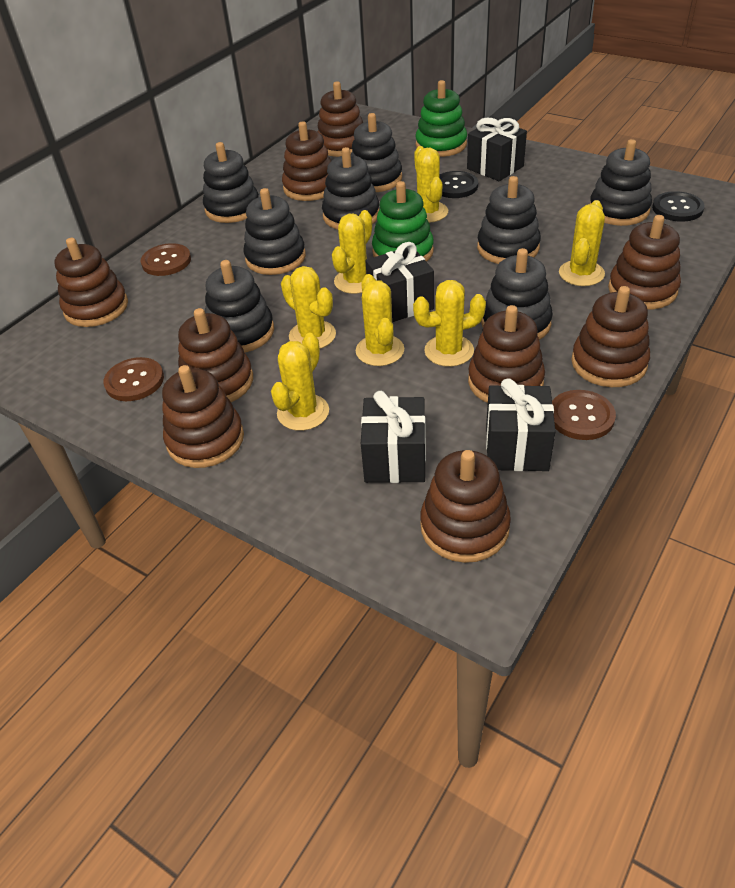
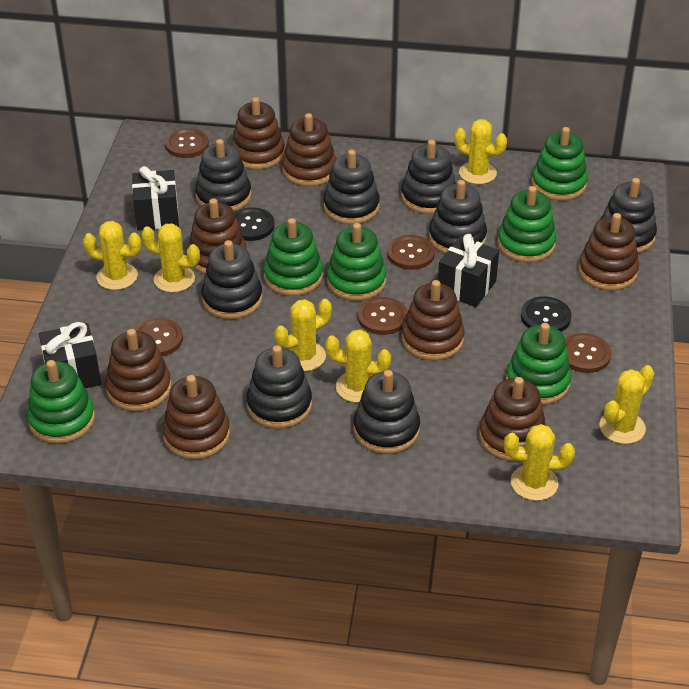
black gift: 4 -> 3
brown button: 3 -> 5
brown stacking toy: 9 -> 8
green stacking toy: 2 -> 6

